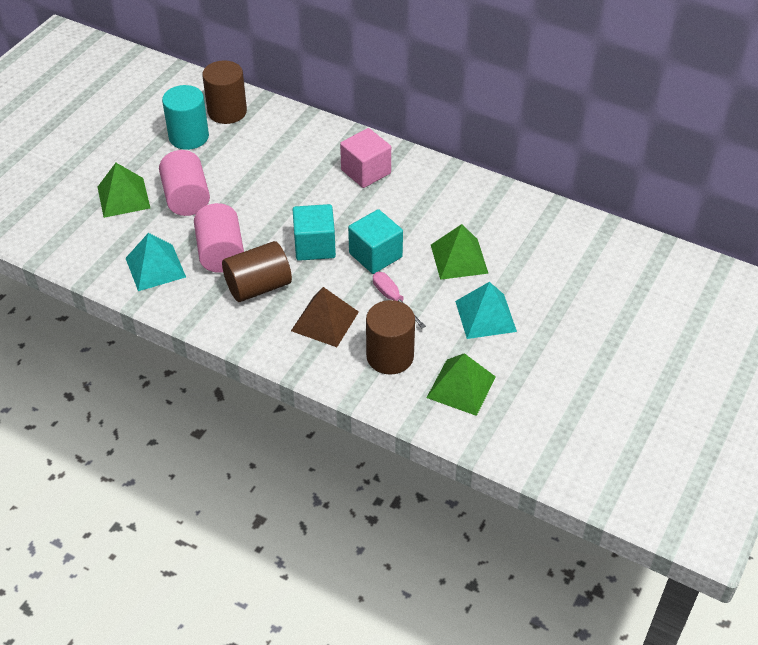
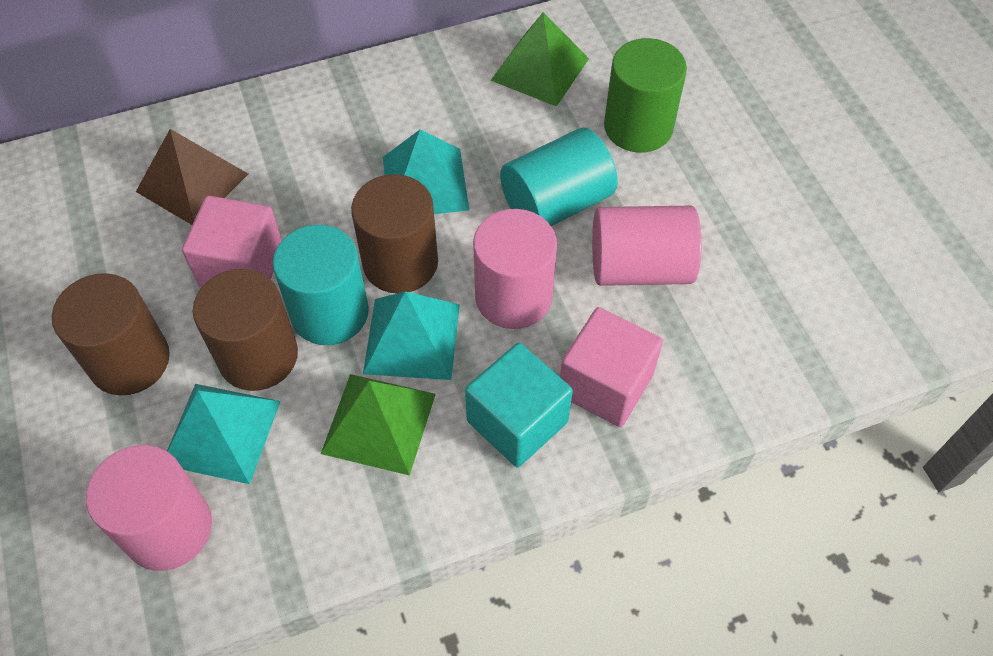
green cylinder: 0 -> 1
green pyramid: 3 -> 2
pink cube: 1 -> 2
pink cylinder: 2 -> 3
pink screwdriver: 1 -> 0
turquoise cube: 2 -> 1
turquoise cylinder: 1 -> 2
turquoise pyramid: 2 -> 3

